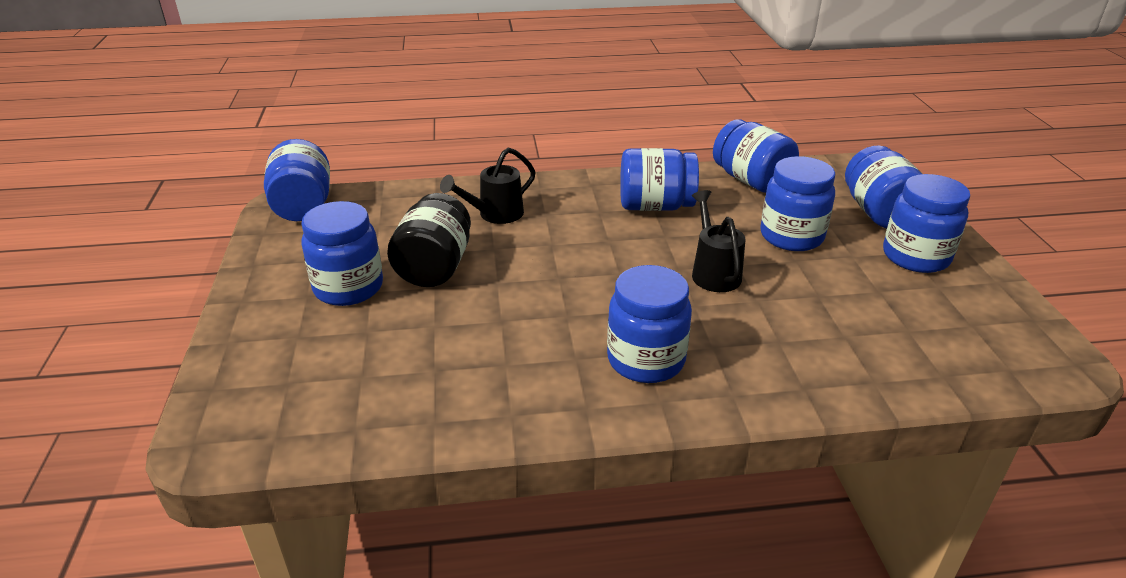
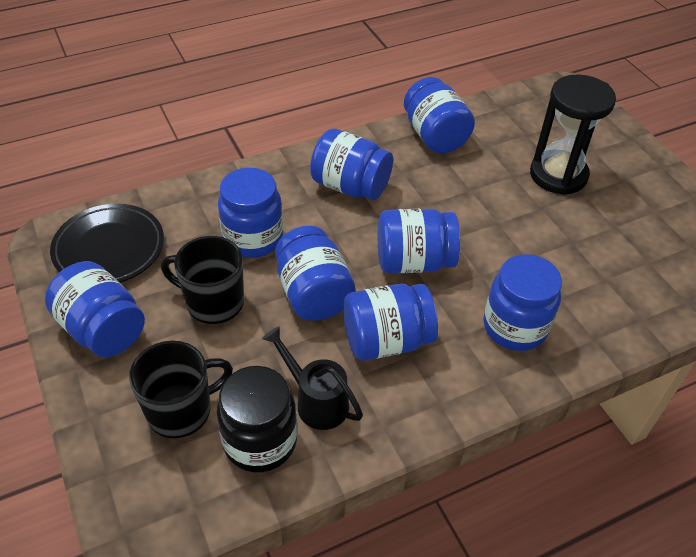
black hourglass: 0 -> 1
black mug: 0 -> 2
black plate: 0 -> 1
black watering can: 2 -> 1

